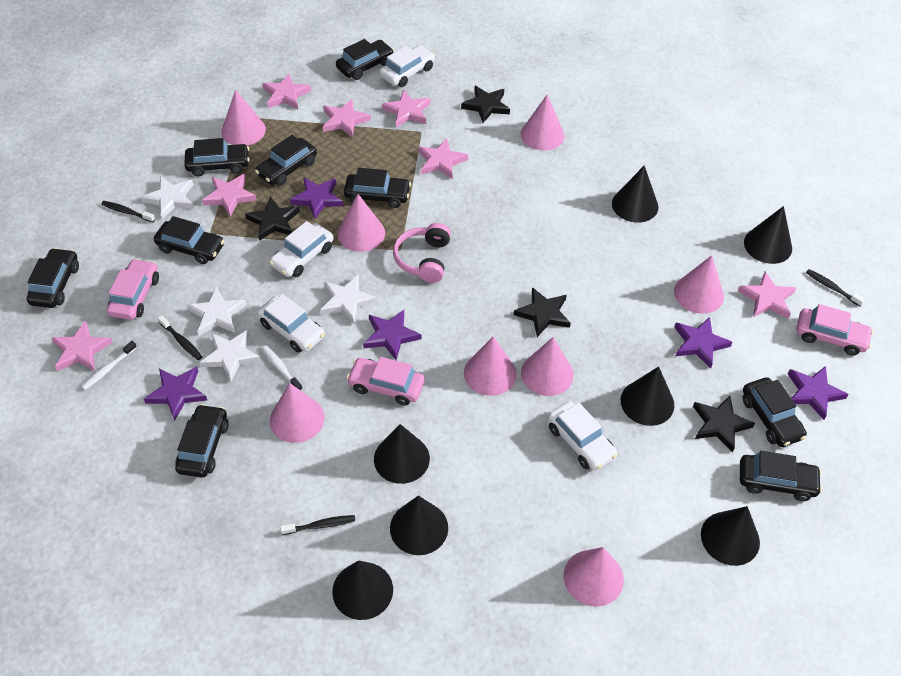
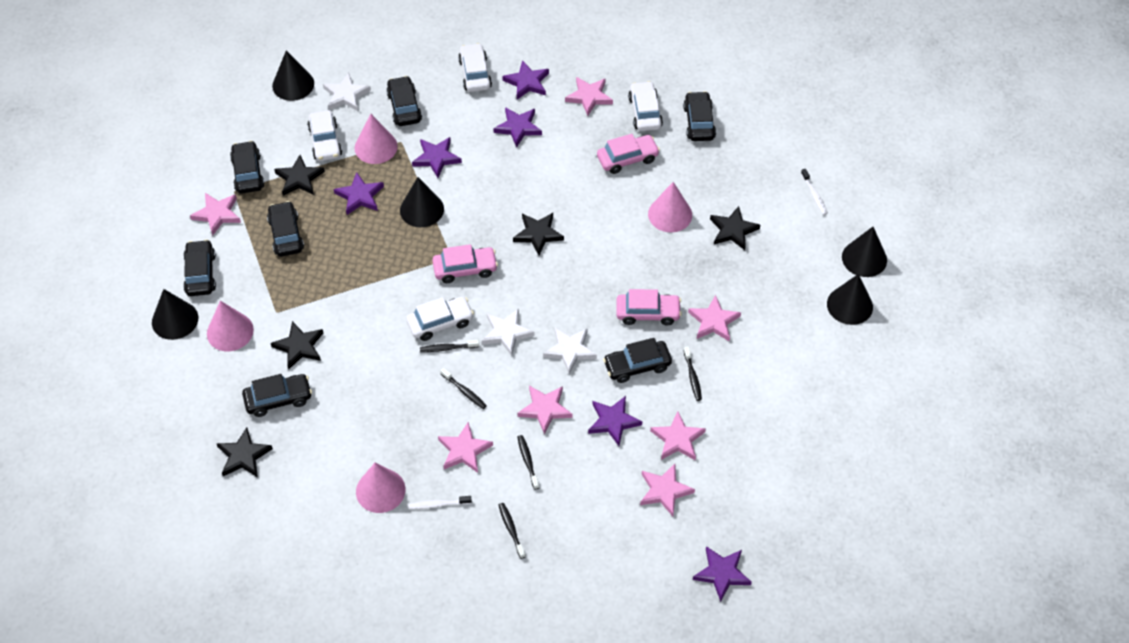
black car: 9 -> 7
black cone: 7 -> 5
black star: 4 -> 5
black toothbrush: 4 -> 5
pink cone: 8 -> 4
pink headphones: 1 -> 0
purple star: 5 -> 6
white star: 4 -> 3

